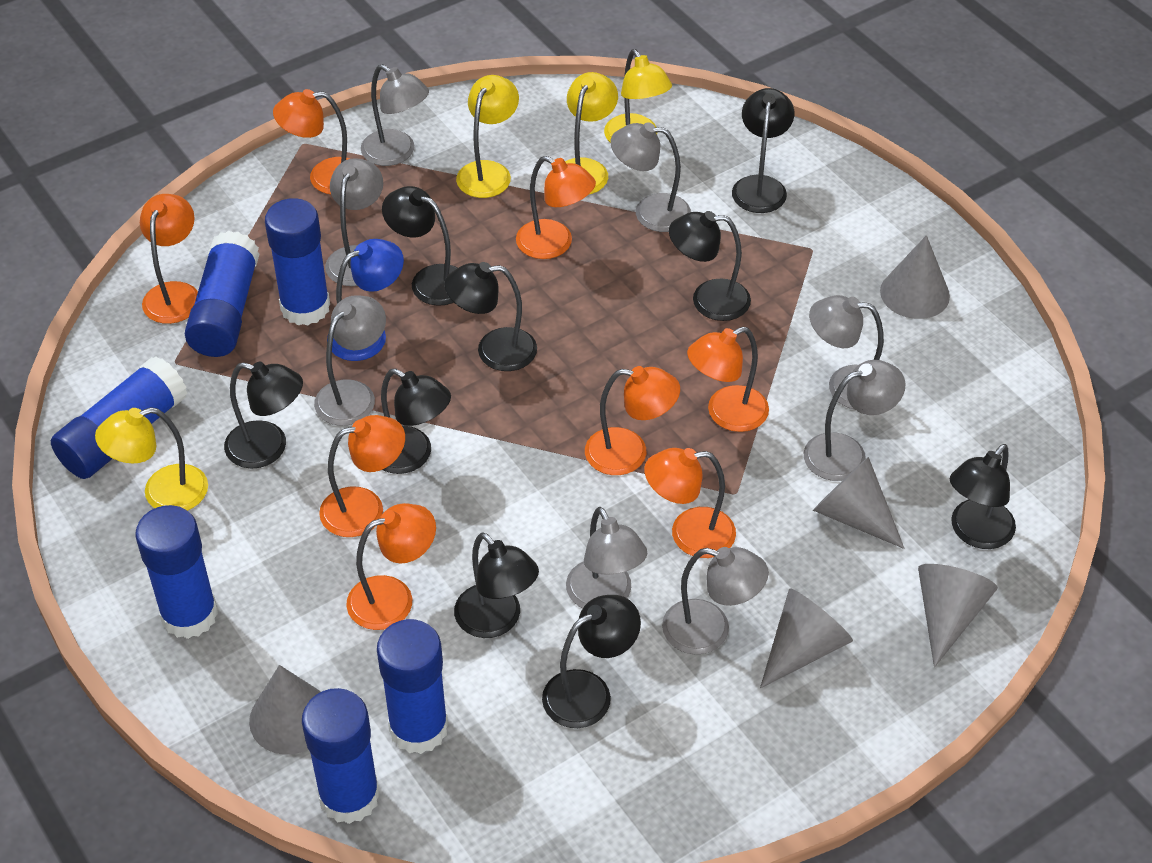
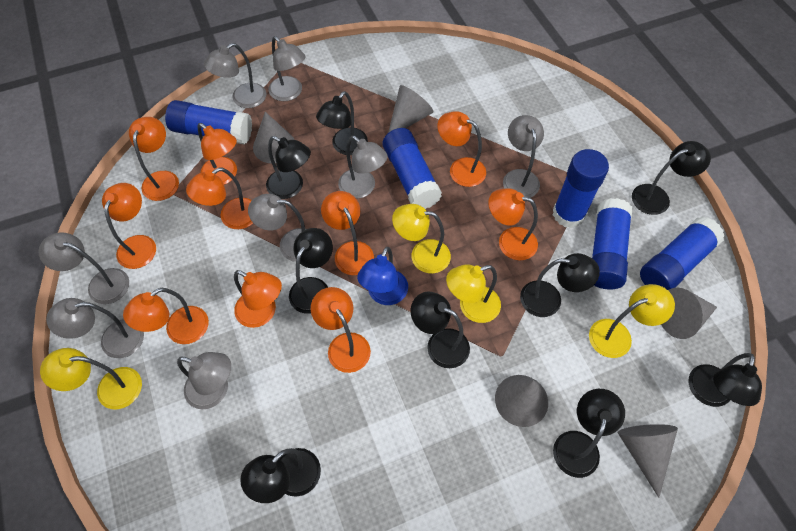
blue glue stick: 6 -> 5
orange lamp: 8 -> 10

